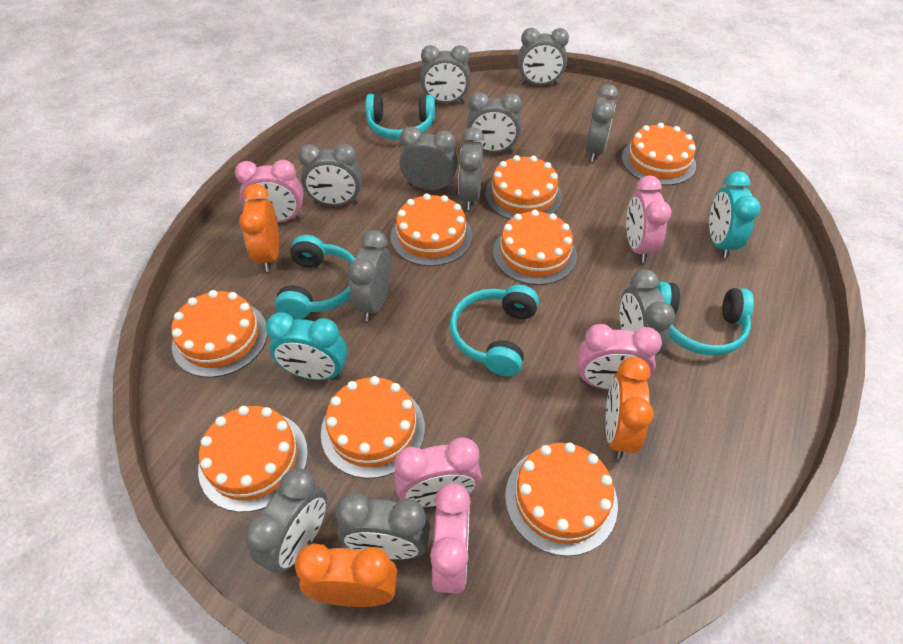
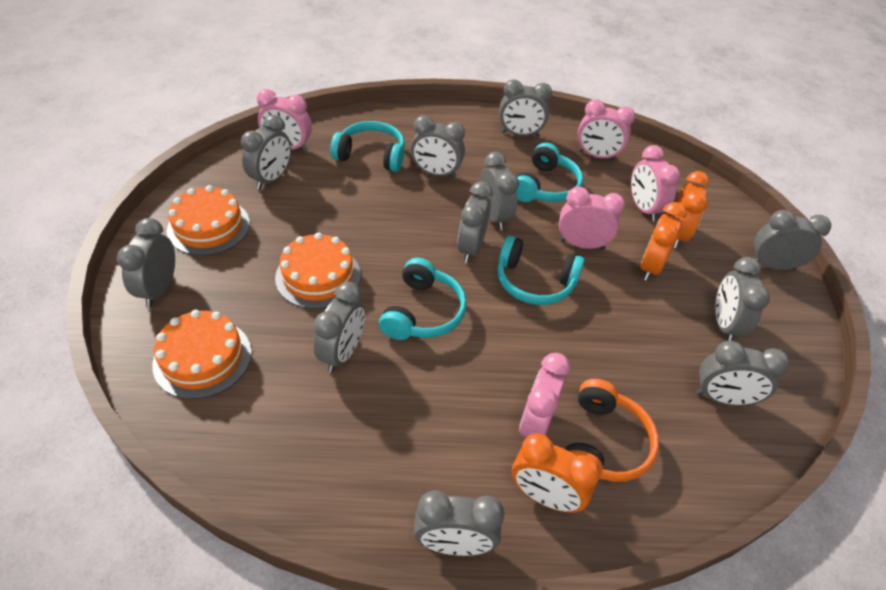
orange cake: 8 -> 3
orange headphones: 0 -> 1
turquoise clock: 2 -> 0

